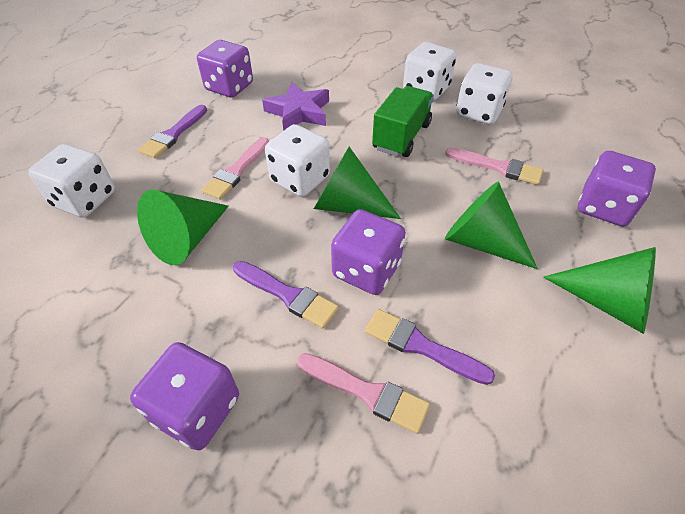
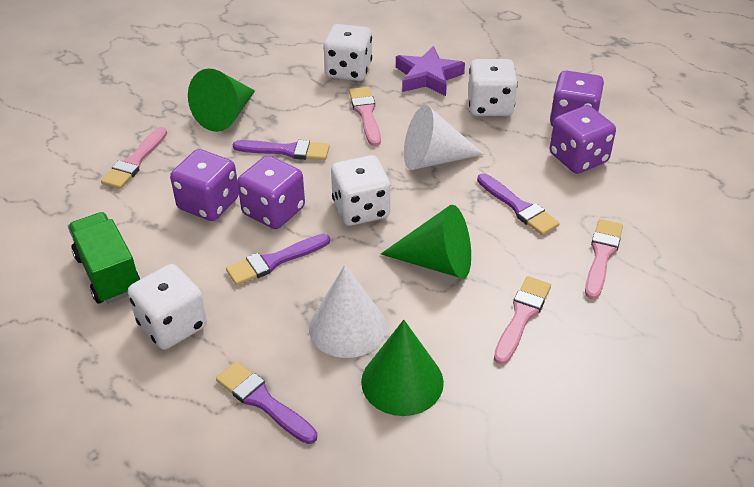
green cone: 4 -> 3
pink brush: 3 -> 4
purple brush: 3 -> 4
white cone: 0 -> 2

